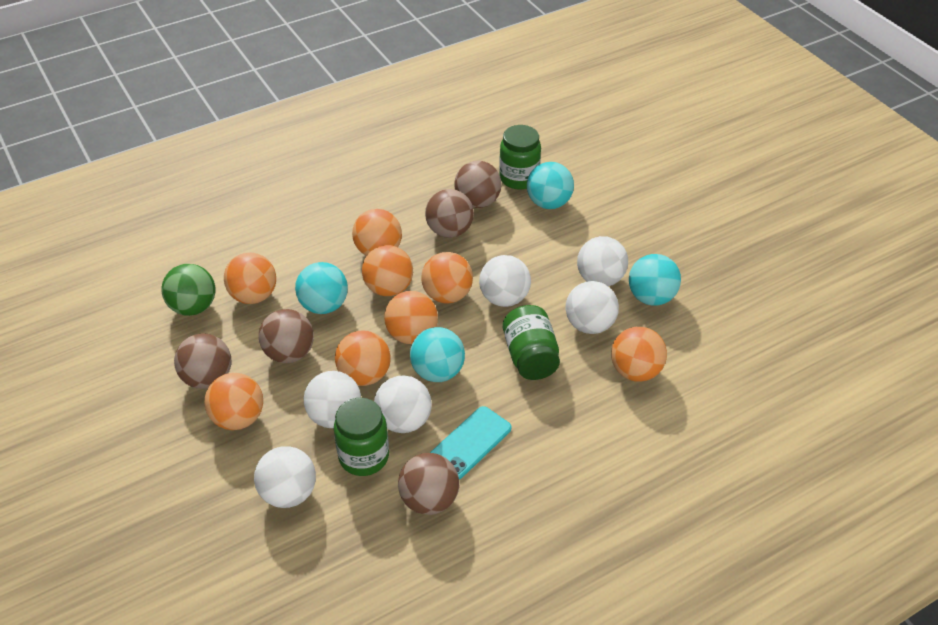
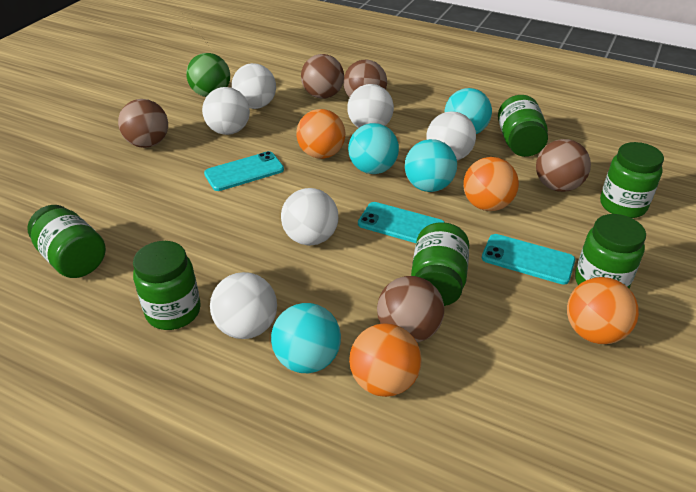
green jar: 3 -> 6
orange ball: 8 -> 4
turquoise phone: 1 -> 3

